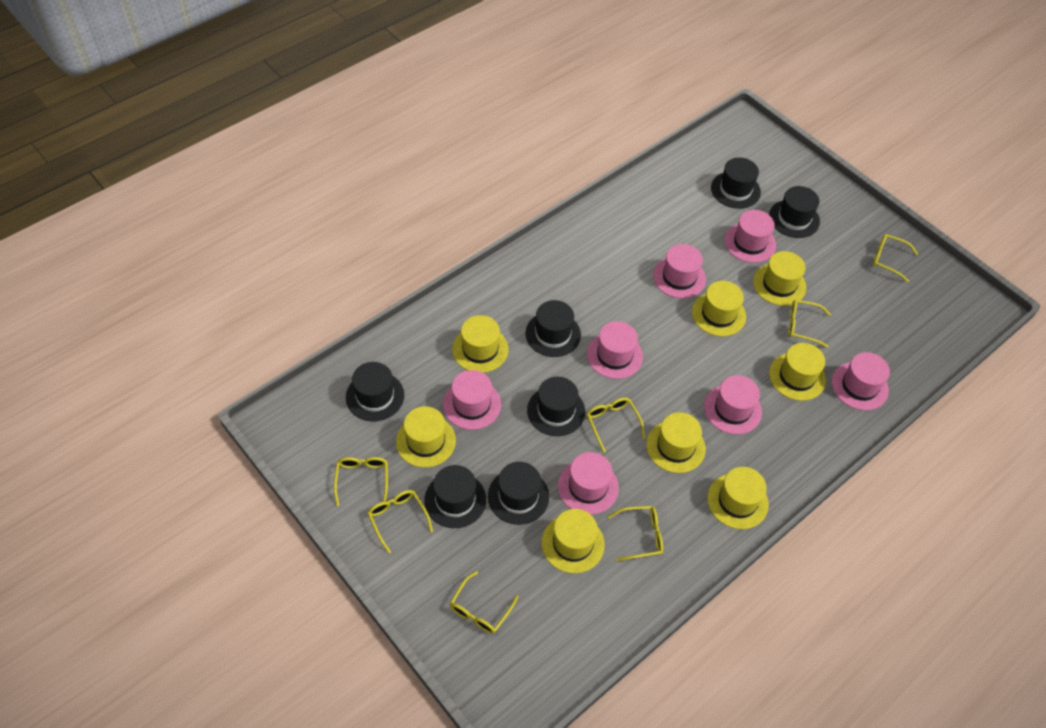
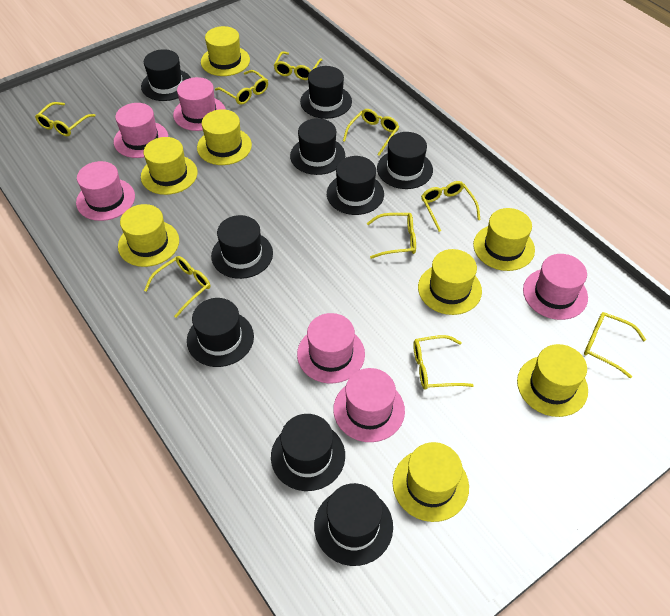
black hat: 7 -> 9
pink hat: 7 -> 6
yellow glasses: 7 -> 9

